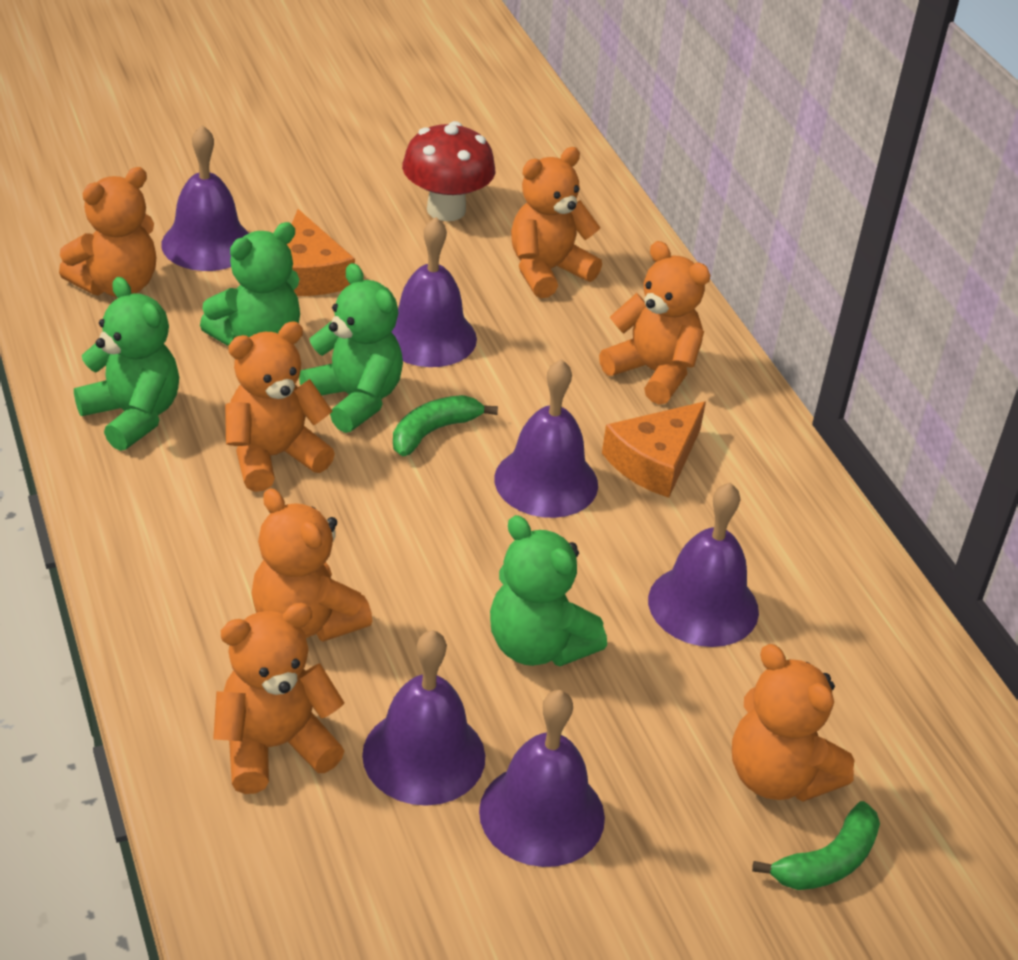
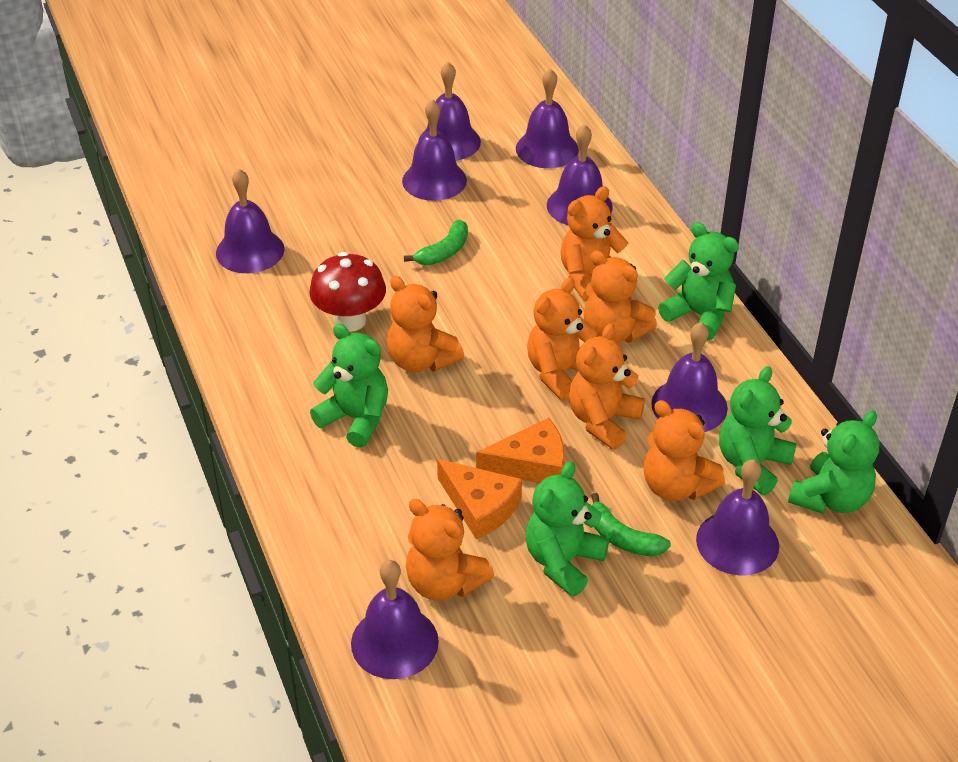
green teddy bear: 4 -> 5
purple bell: 6 -> 8

